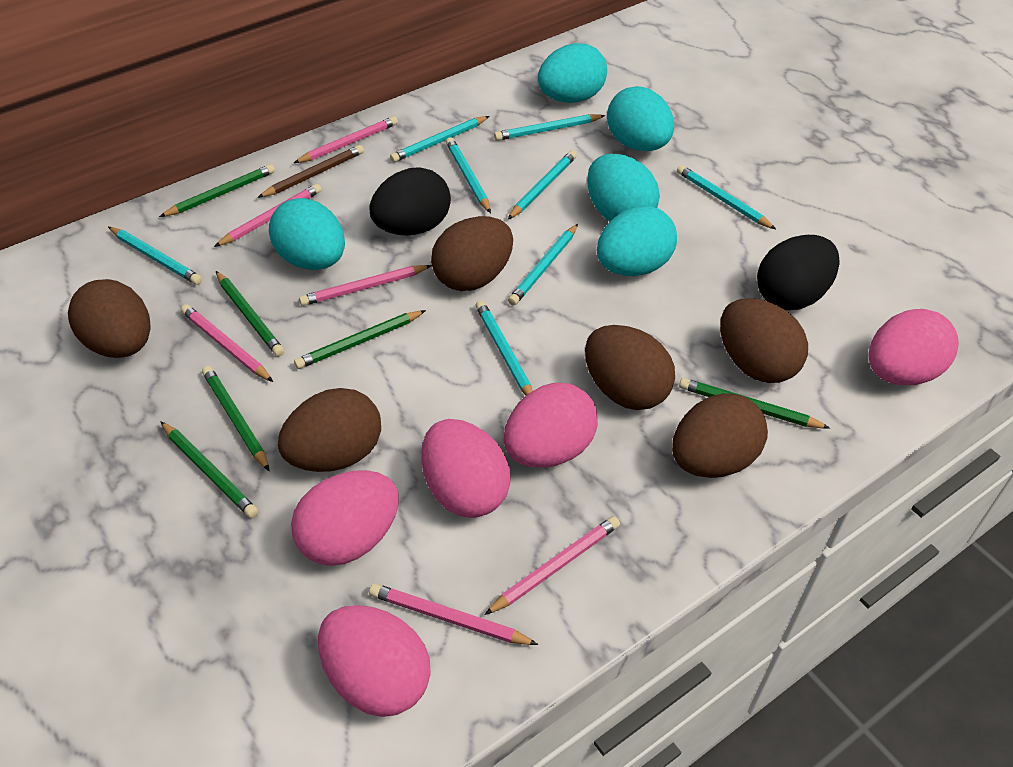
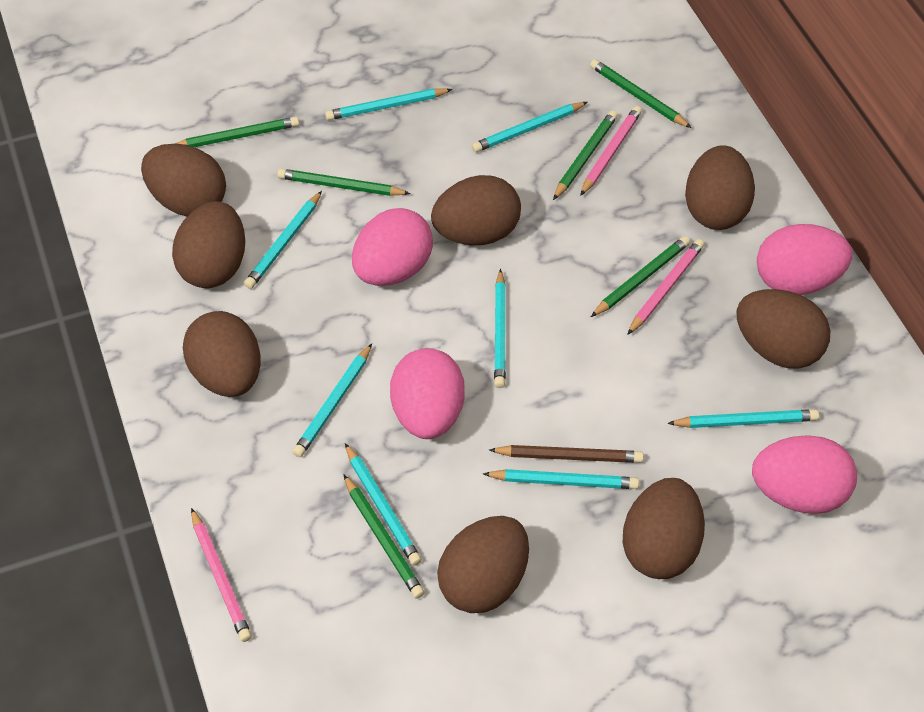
black egg: 2 -> 0
brown egg: 6 -> 8
pink egg: 5 -> 4
pink pencil: 6 -> 3
turquoise egg: 5 -> 0

